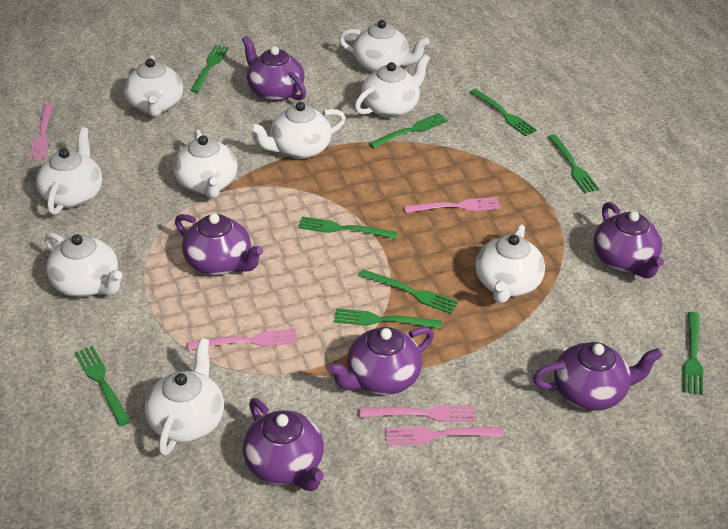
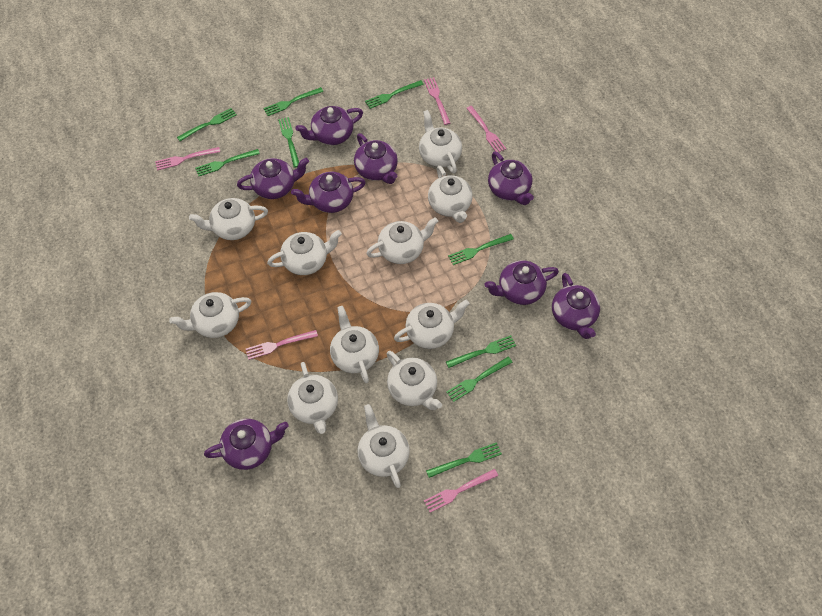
purple teapot: 6 -> 8
white teapot: 9 -> 11

